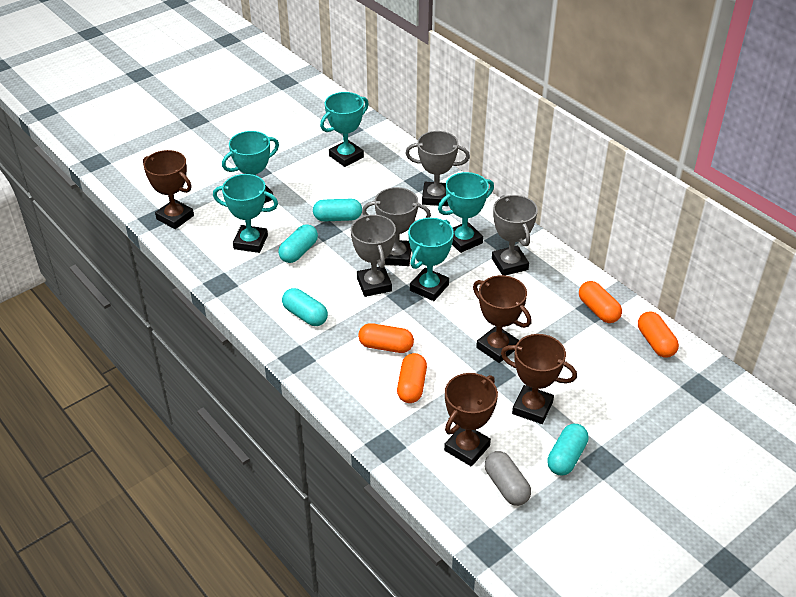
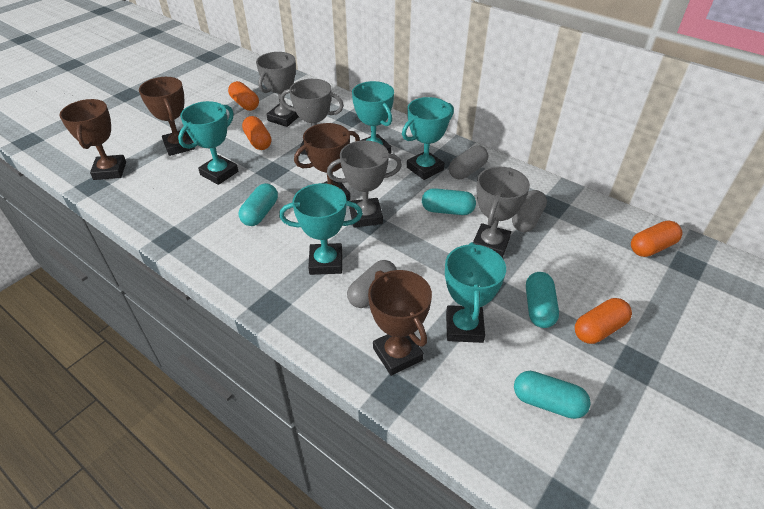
grey capsule: 1 -> 3

